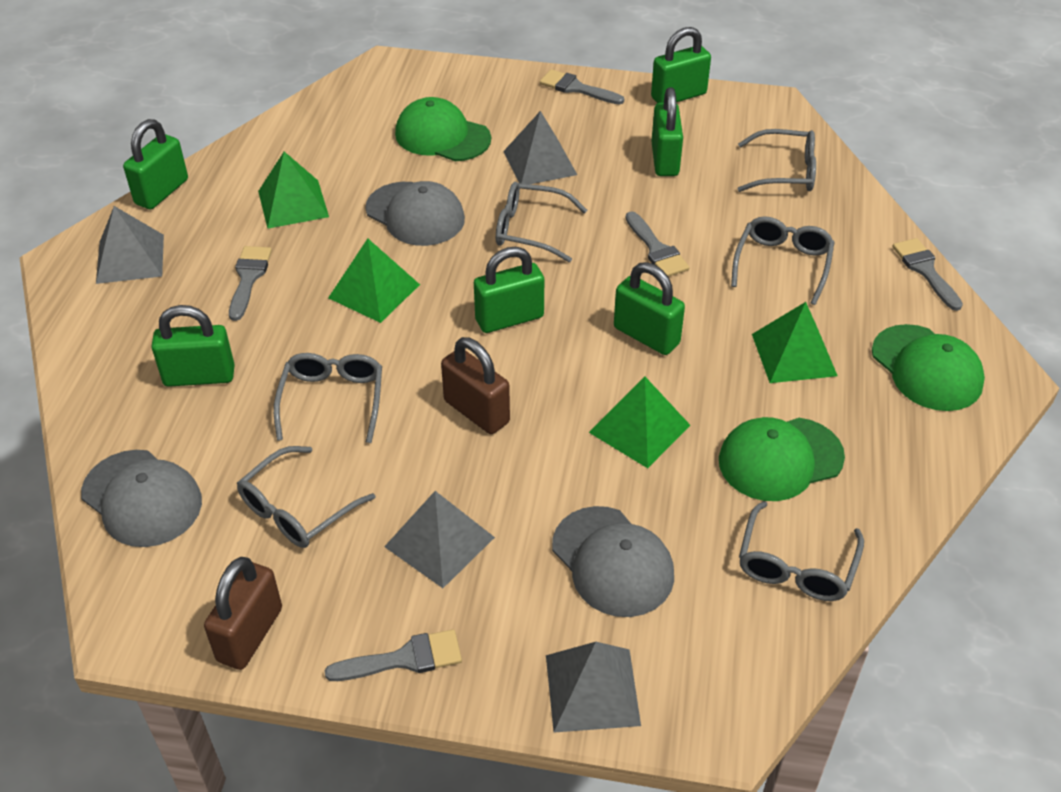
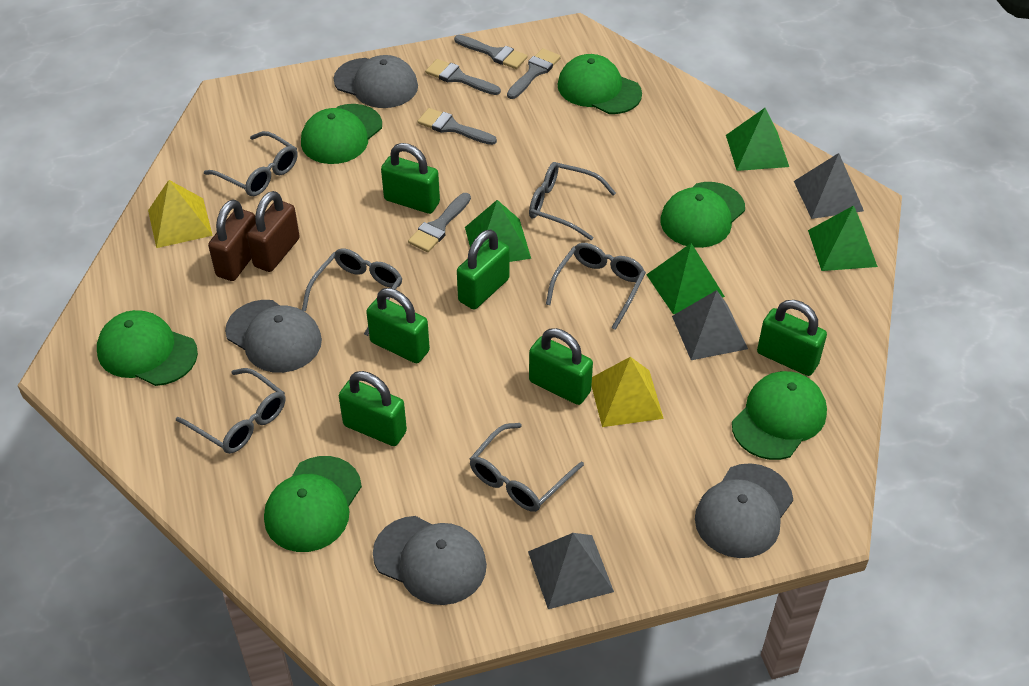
green cap: 3 -> 6
grey cap: 3 -> 4
grey pyramid: 4 -> 3
yellow pyramid: 0 -> 2

